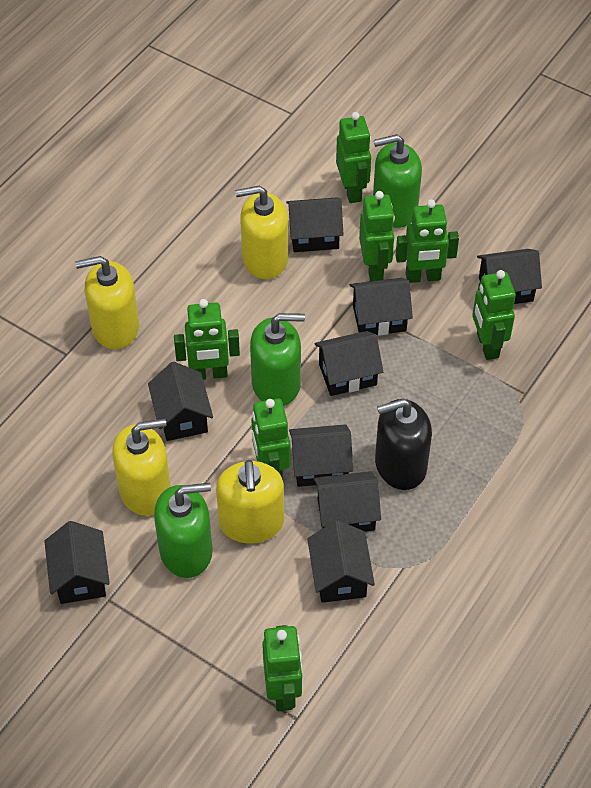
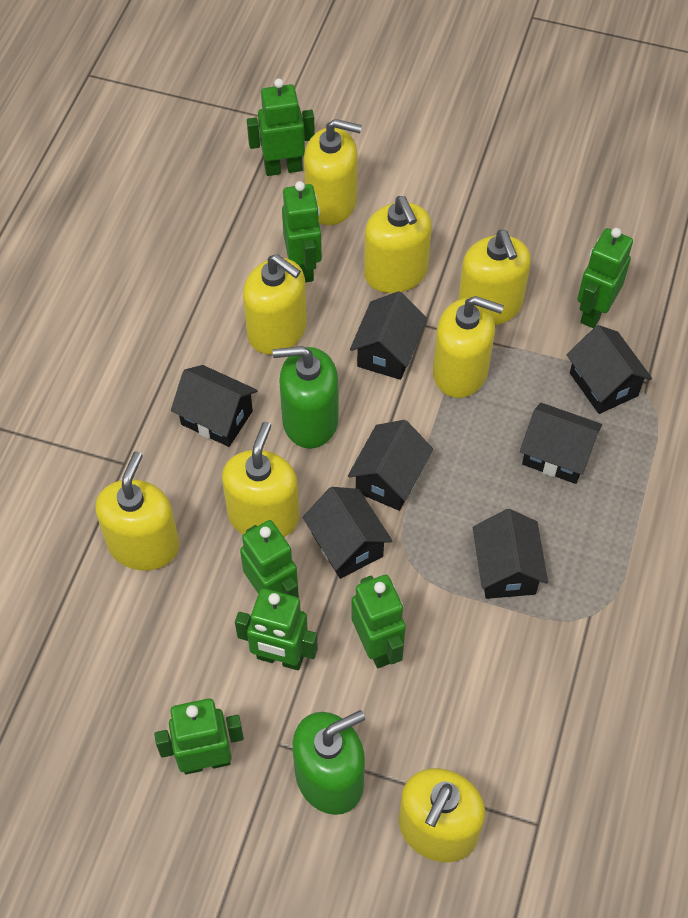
black house: 9 -> 7
black soap dispenser: 1 -> 0
green soap dispenser: 3 -> 2
yellow soap dispenser: 4 -> 8

